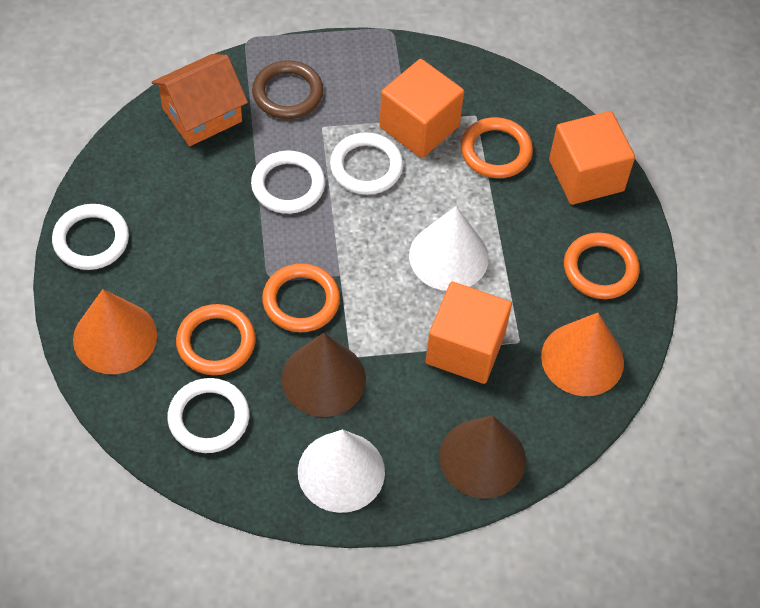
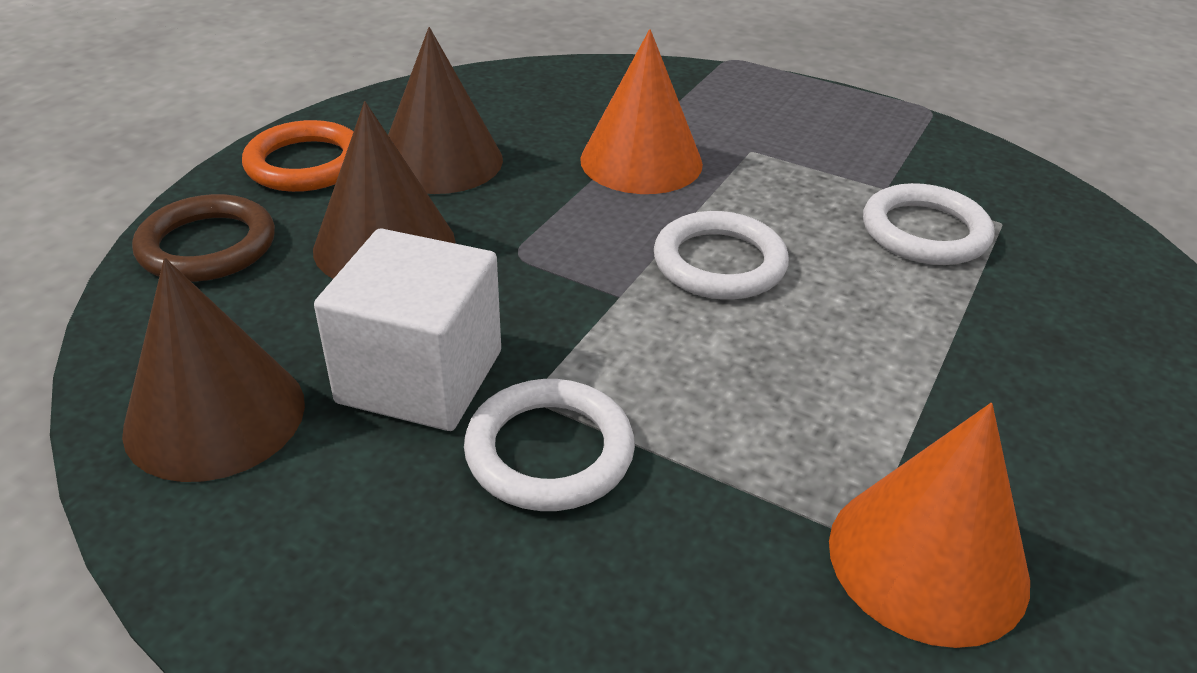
brown cone: 2 -> 3
orange cube: 3 -> 0
orange house: 1 -> 0
orange ring: 4 -> 1
white cone: 2 -> 0
white cube: 0 -> 1
white ring: 4 -> 3

